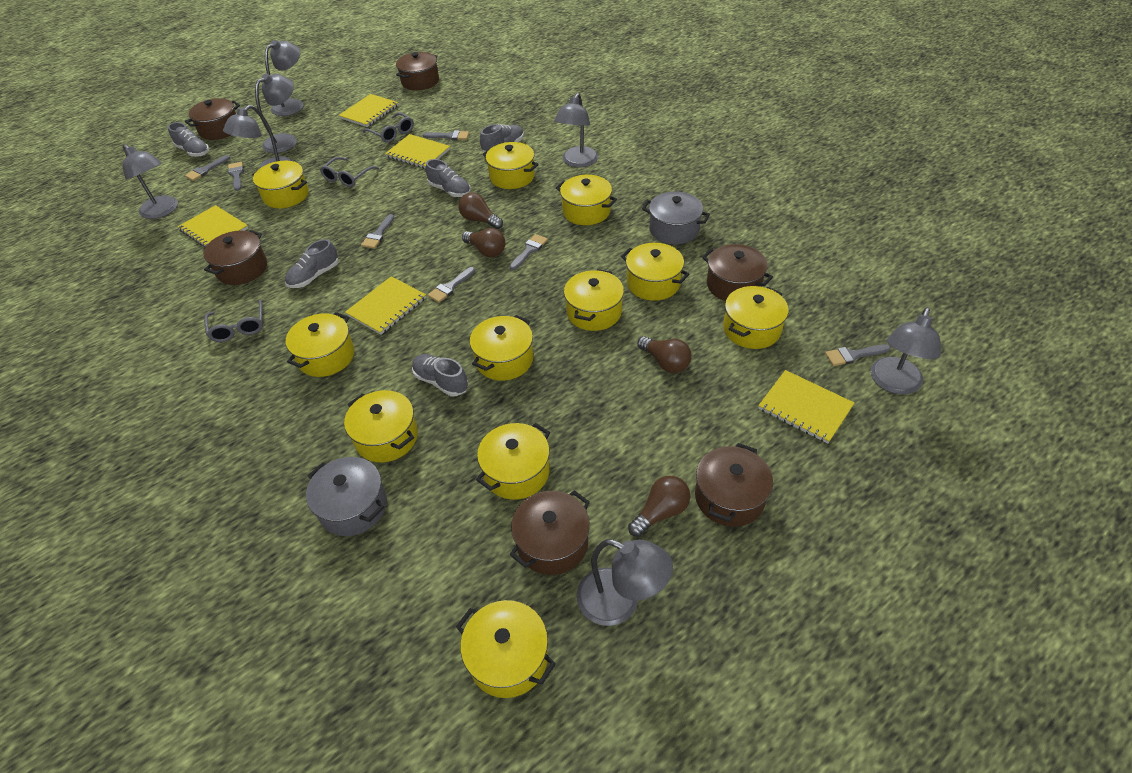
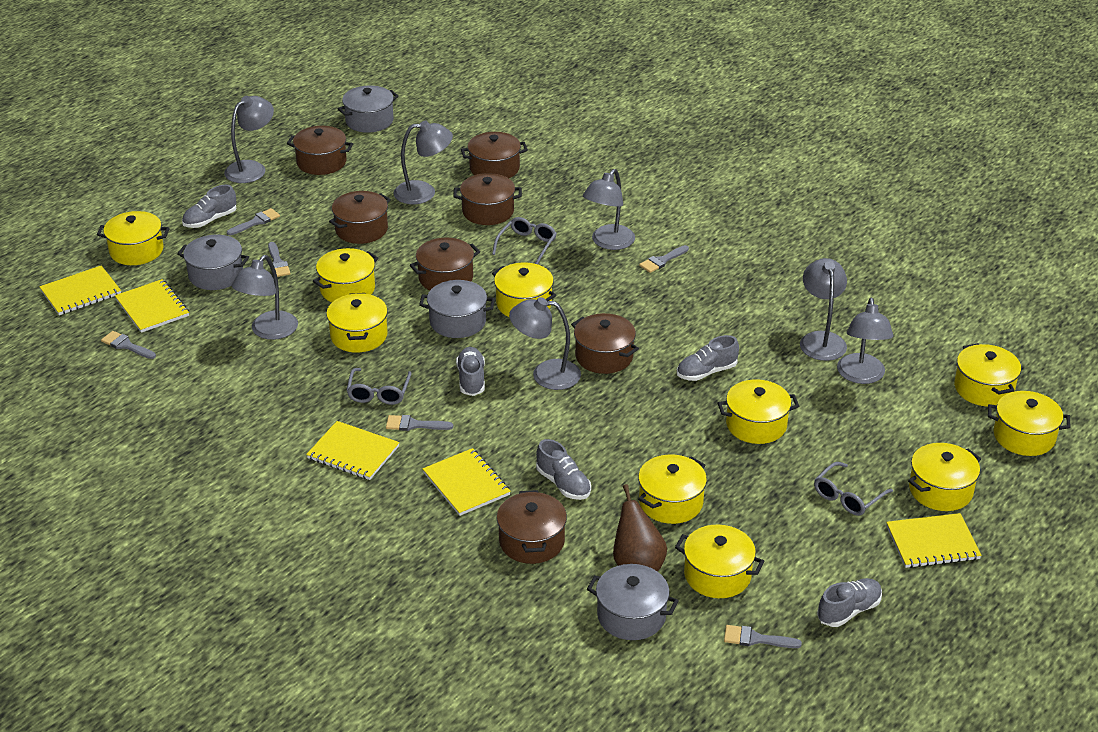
brown light bulb: 4 -> 0
brown pear: 0 -> 1
brown pot: 6 -> 7
grey brush: 7 -> 6
grey pot: 2 -> 4
yellow pot: 11 -> 10

